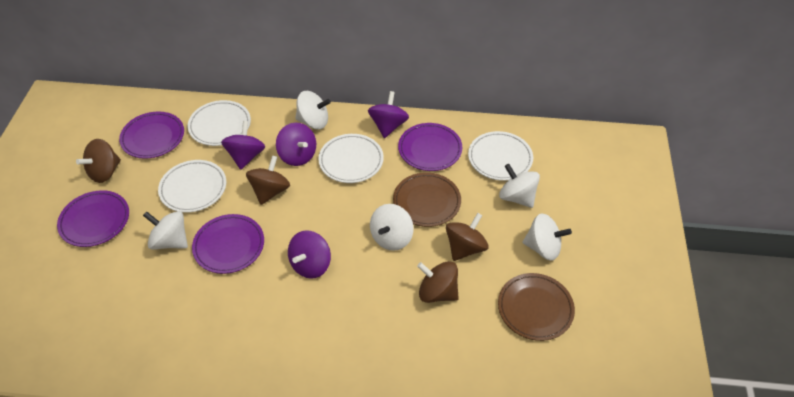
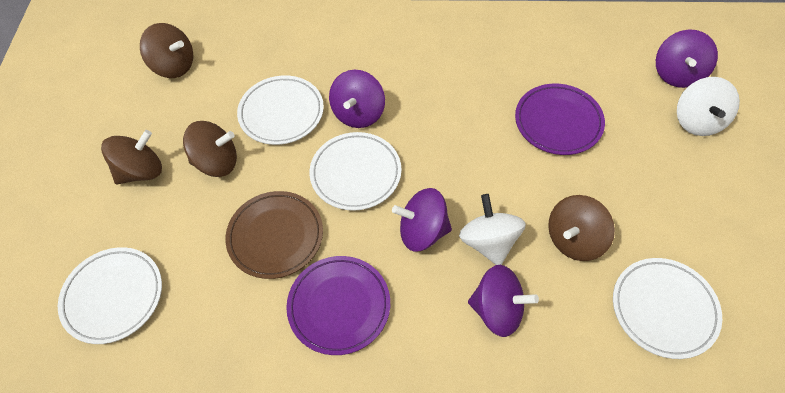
brown plate: 2 -> 1
purple plate: 4 -> 2
white spinning top: 5 -> 2

